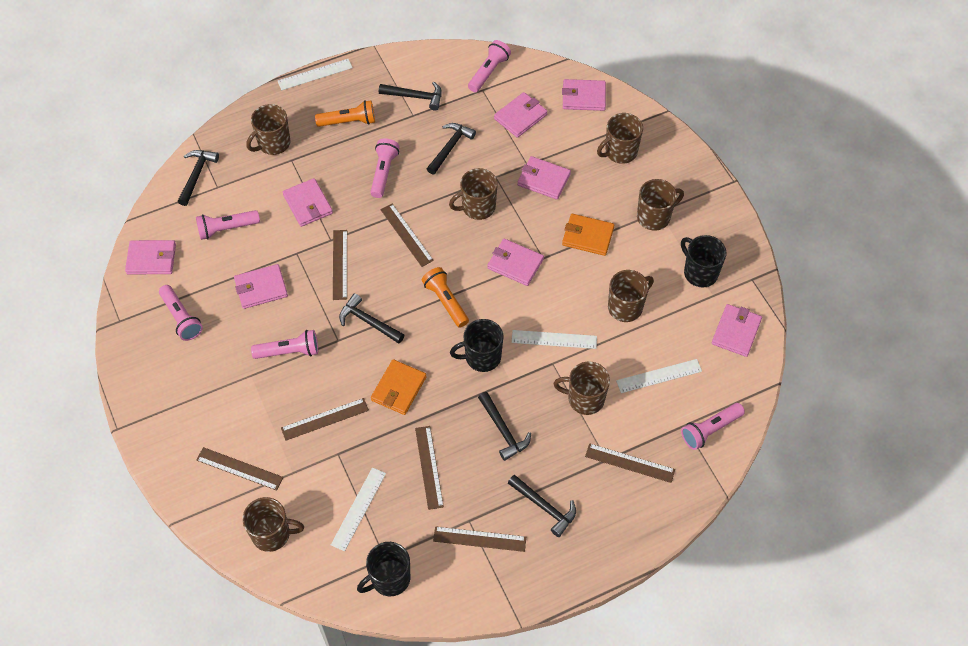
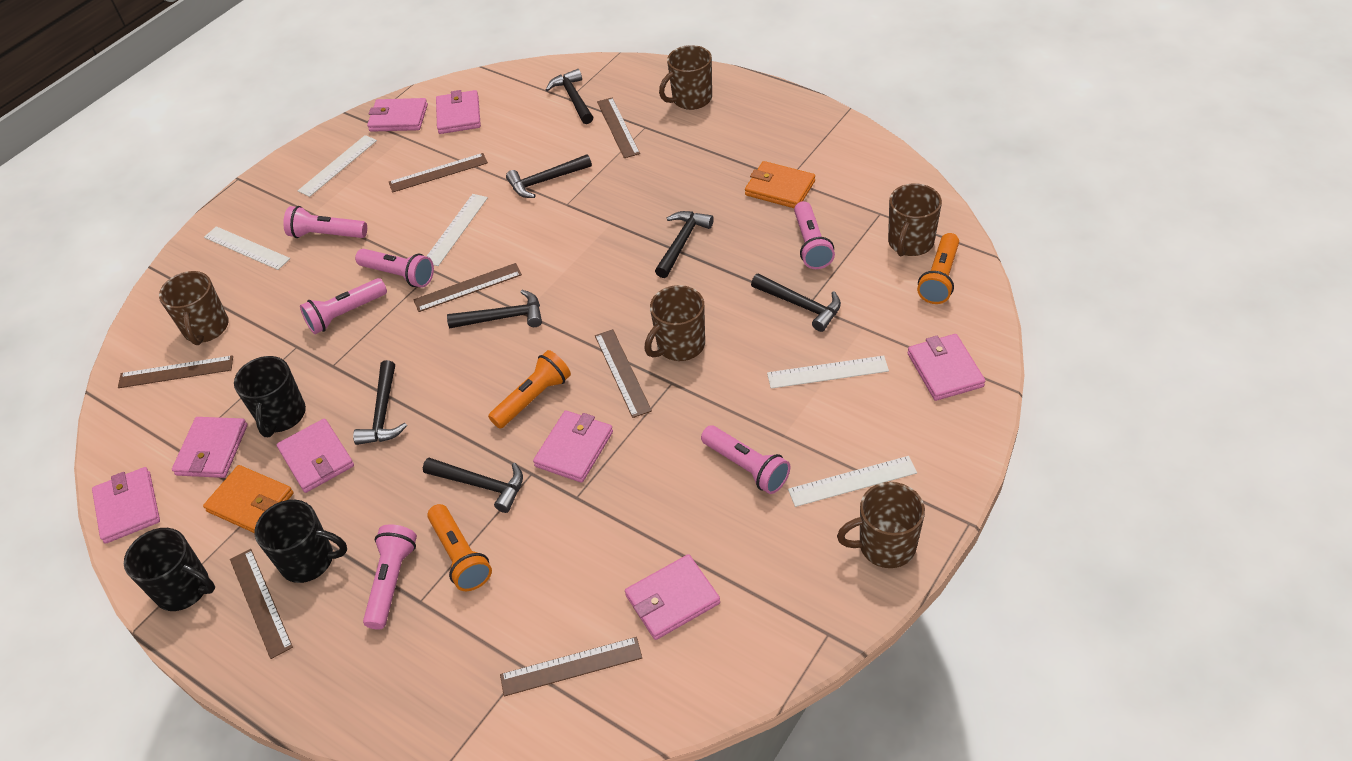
black hammer: 6 -> 7
brown mug: 7 -> 5
orange flashlight: 2 -> 3
white ruler: 4 -> 5

